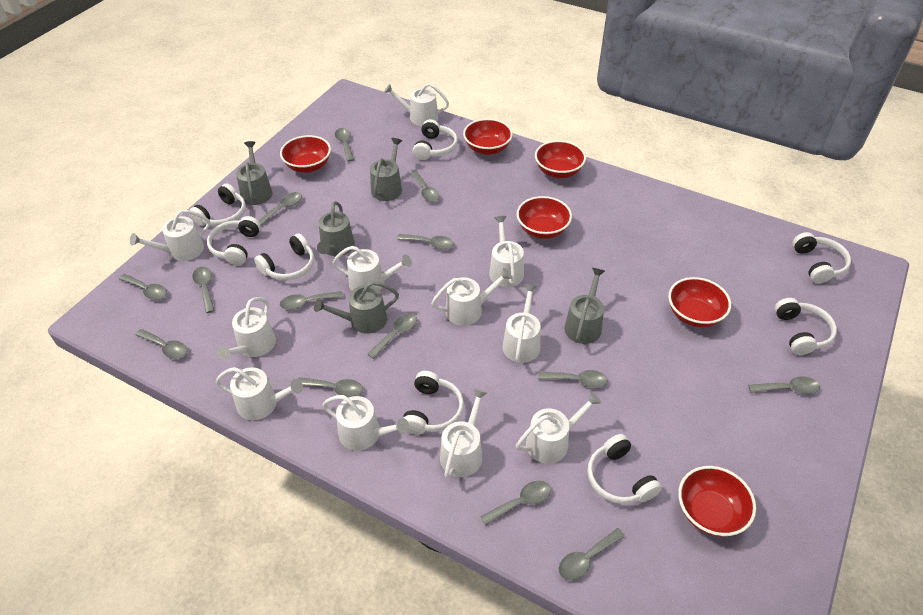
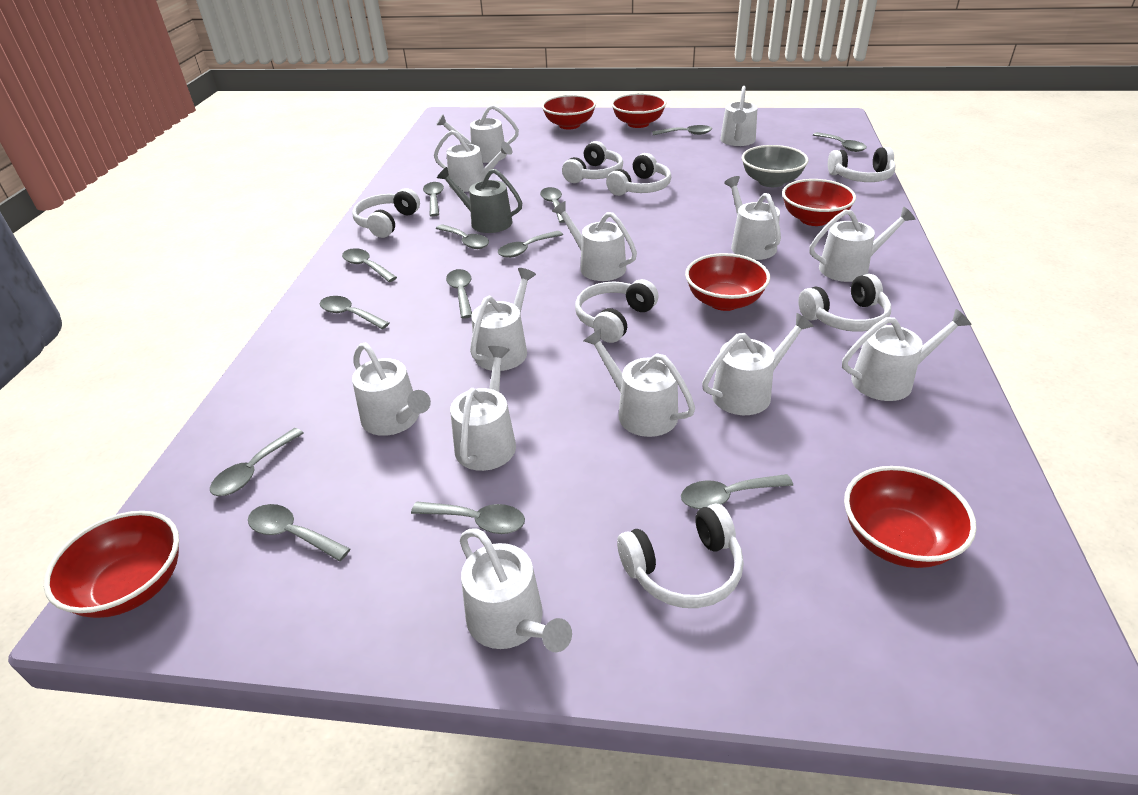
grey bowl: 0 -> 1
grey spoon: 14 -> 13
grey watering can: 5 -> 1
white headphones: 8 -> 7
white watering can: 11 -> 13

